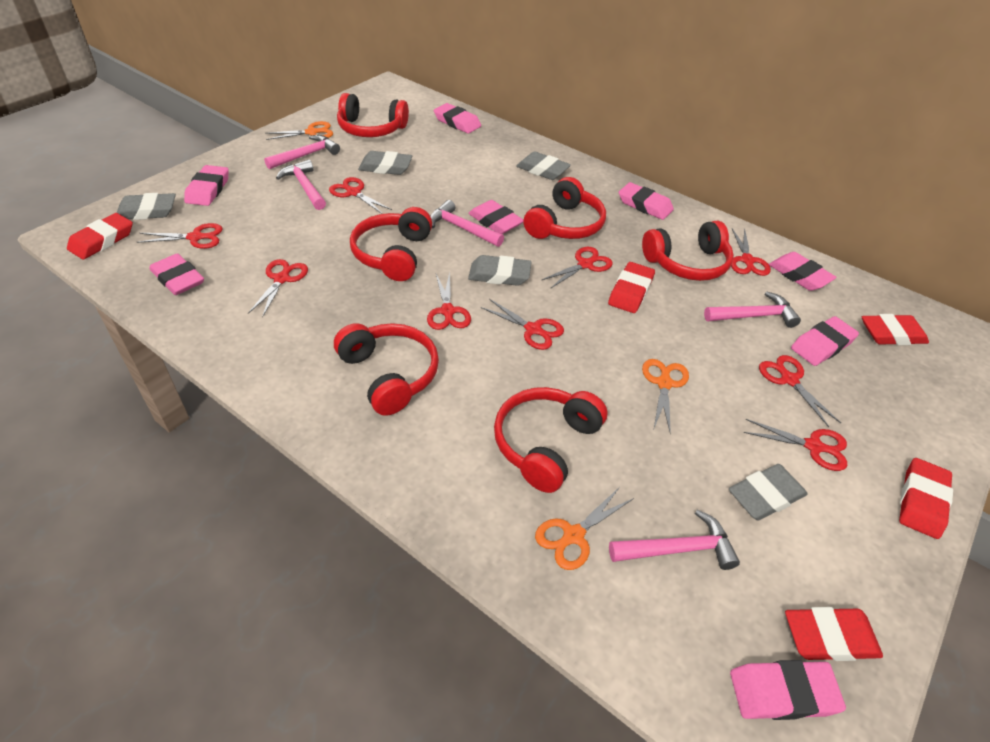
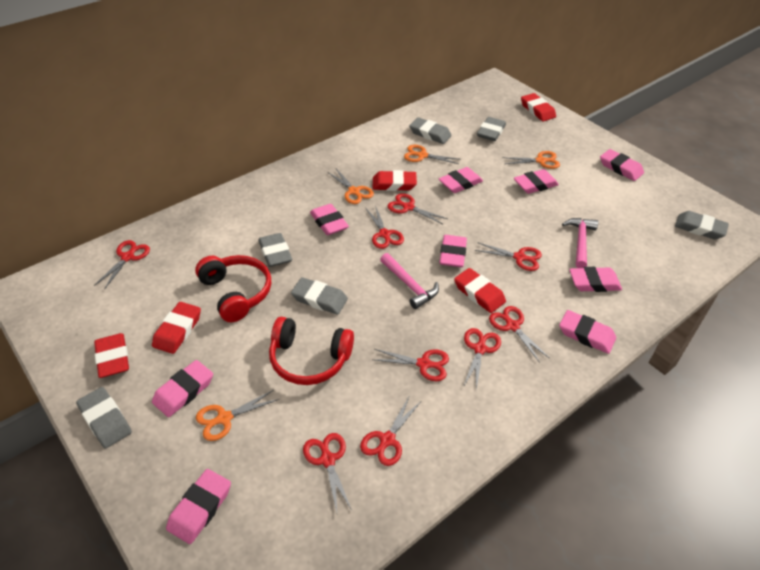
grey eraser: 5 -> 6
orange scissors: 3 -> 4
pink eraser: 8 -> 9
pink hammer: 5 -> 2
red headphones: 6 -> 2

